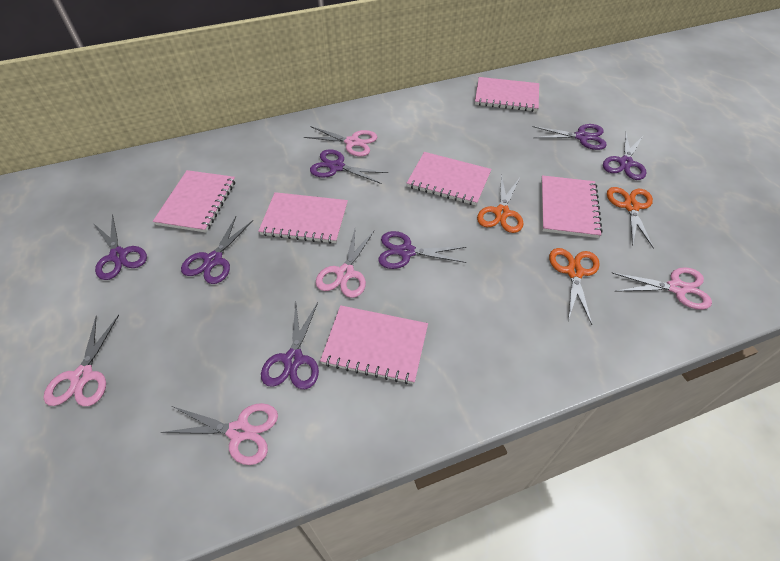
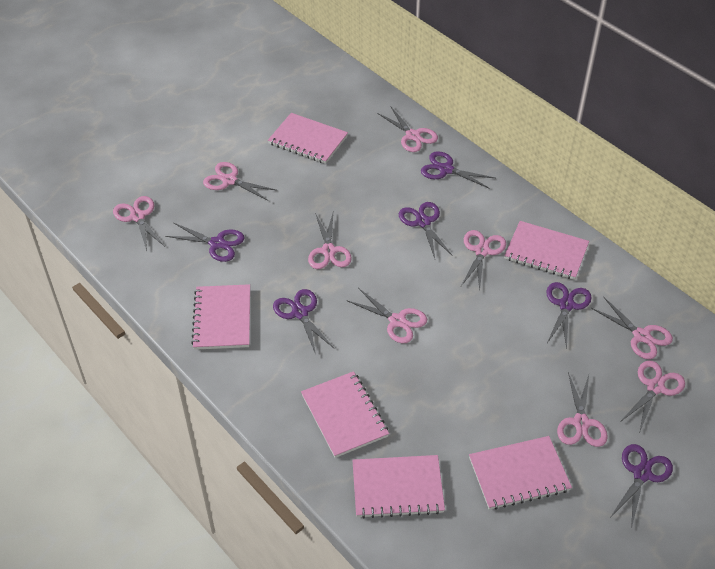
orange scissors: 3 -> 0
pink scissors: 5 -> 9
purple scissors: 7 -> 6

